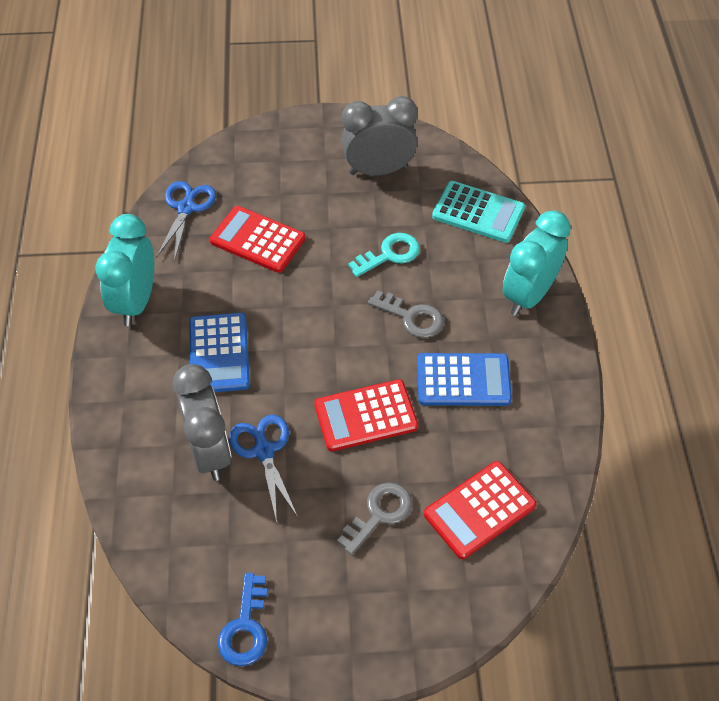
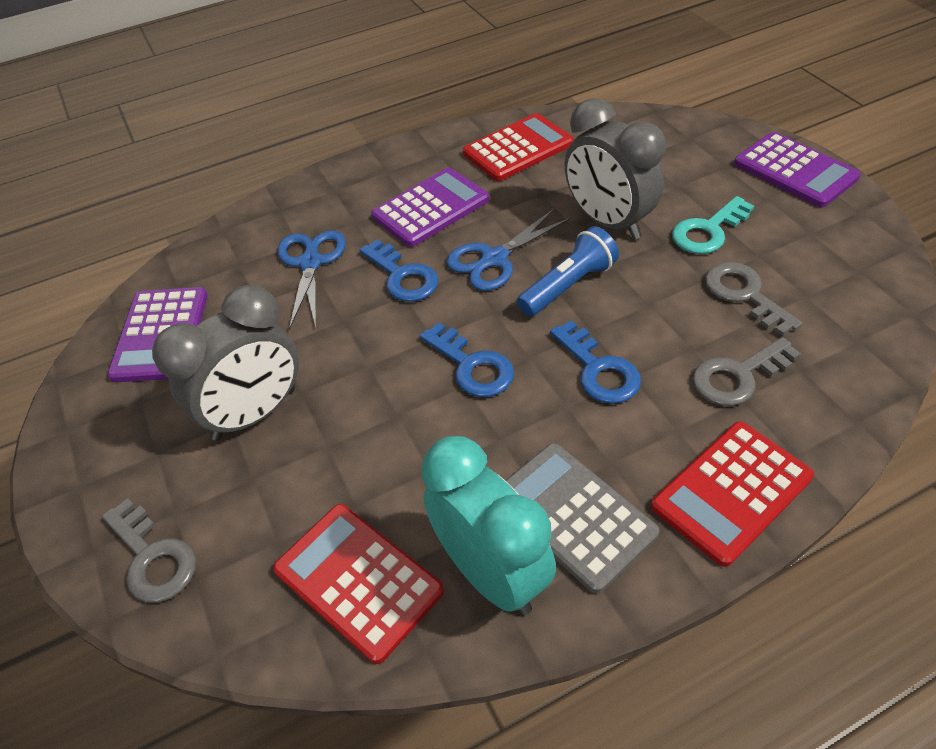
blue calculator: 2 -> 0
blue flashlight: 0 -> 1
blue key: 1 -> 3
grey calculator: 0 -> 1
grey key: 2 -> 3
purple calculator: 0 -> 3
turquoise calculator: 1 -> 0
turquoise clock: 2 -> 1

